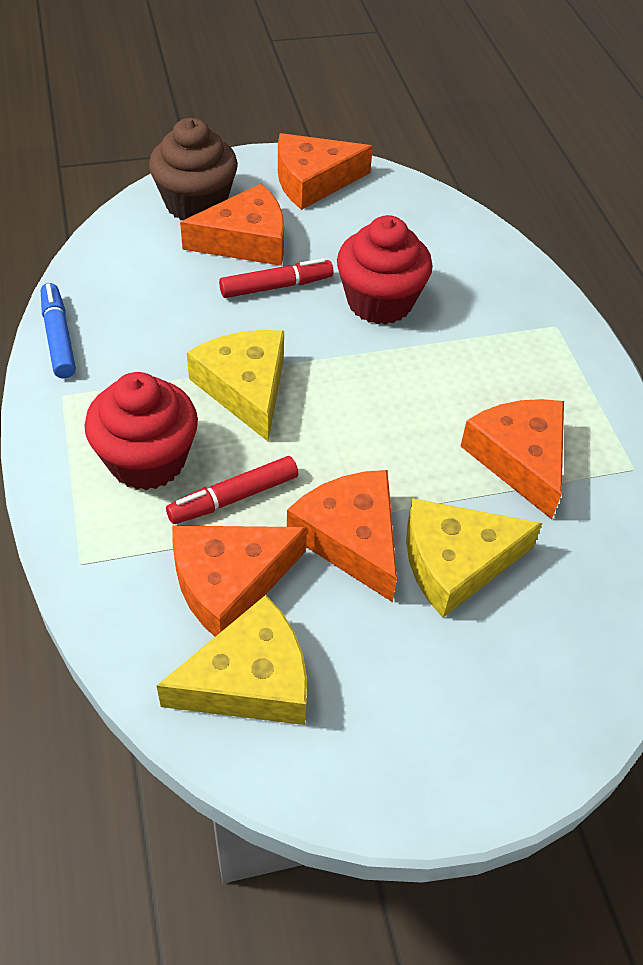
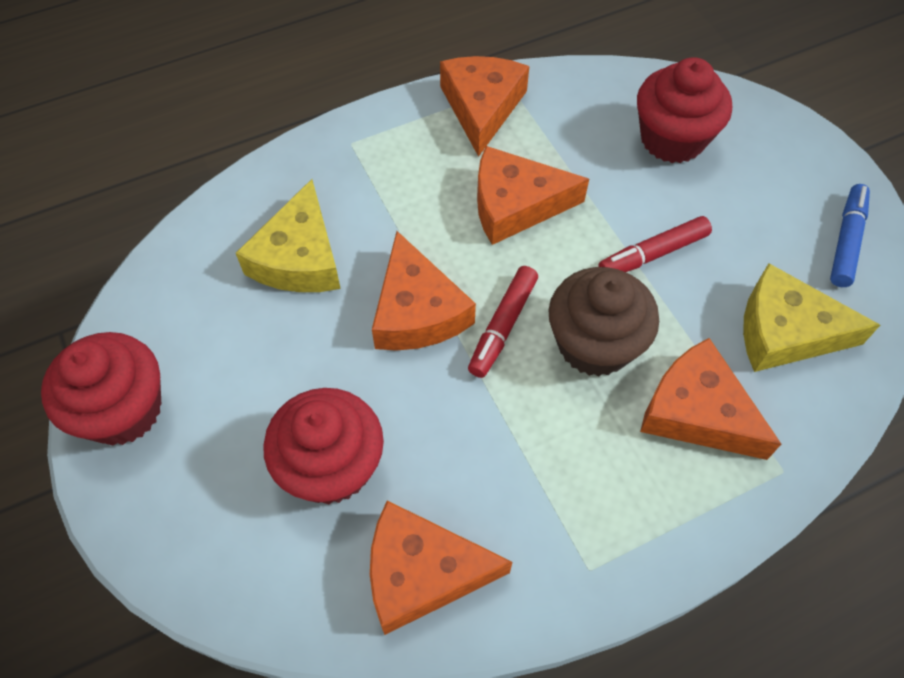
red cupcake: 2 -> 3
yellow cheese: 3 -> 2

